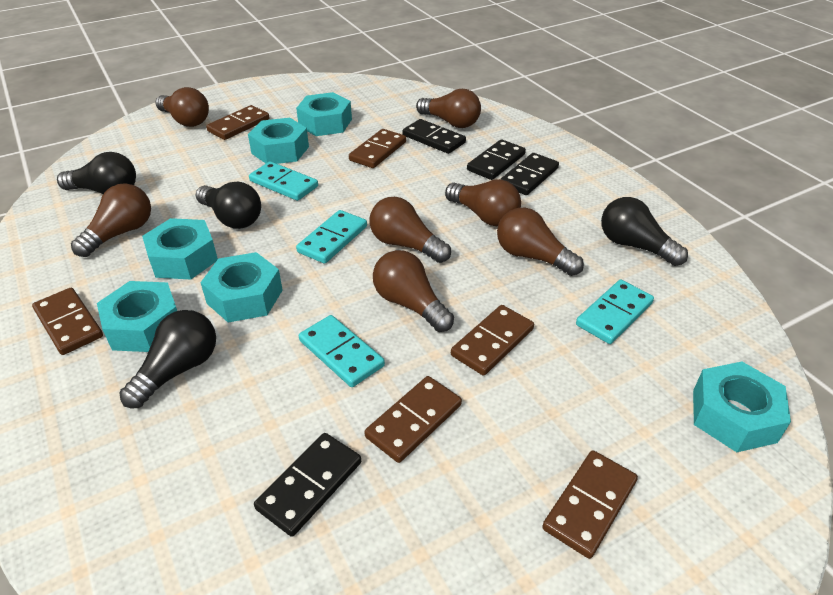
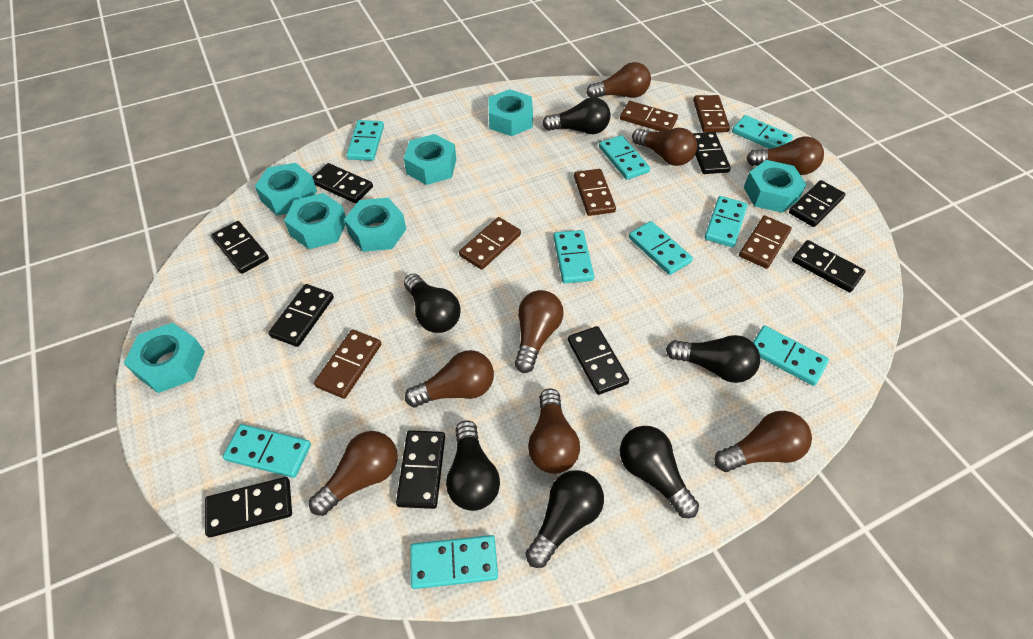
black domino: 4 -> 9
black light bulb: 4 -> 6
brown light bulb: 7 -> 8
turquoise domino: 4 -> 9
turquoise nut: 6 -> 7

